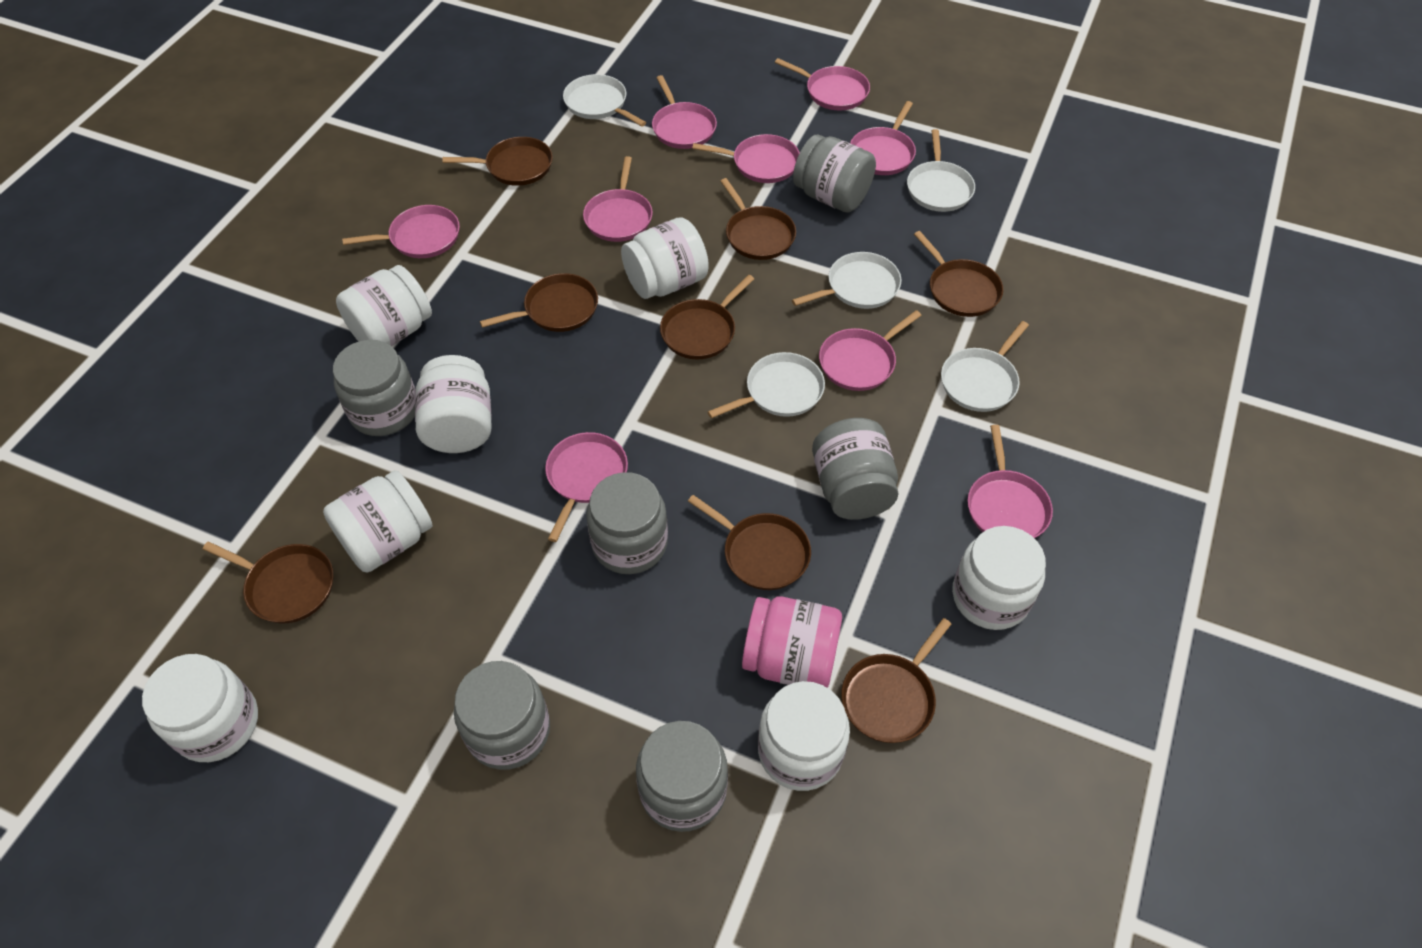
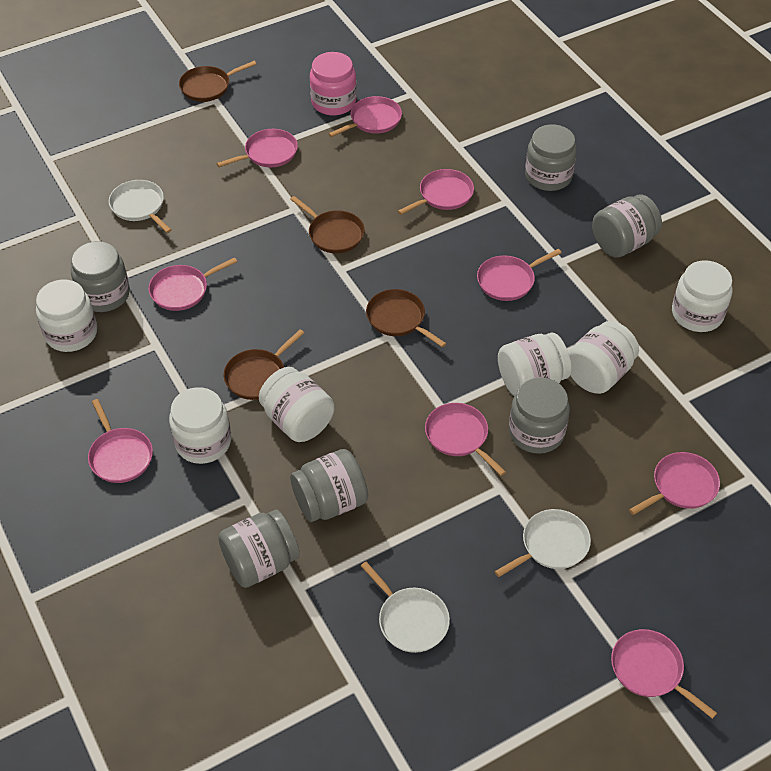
brown pan: 8 -> 4
white jar: 7 -> 6
white pan: 5 -> 3

